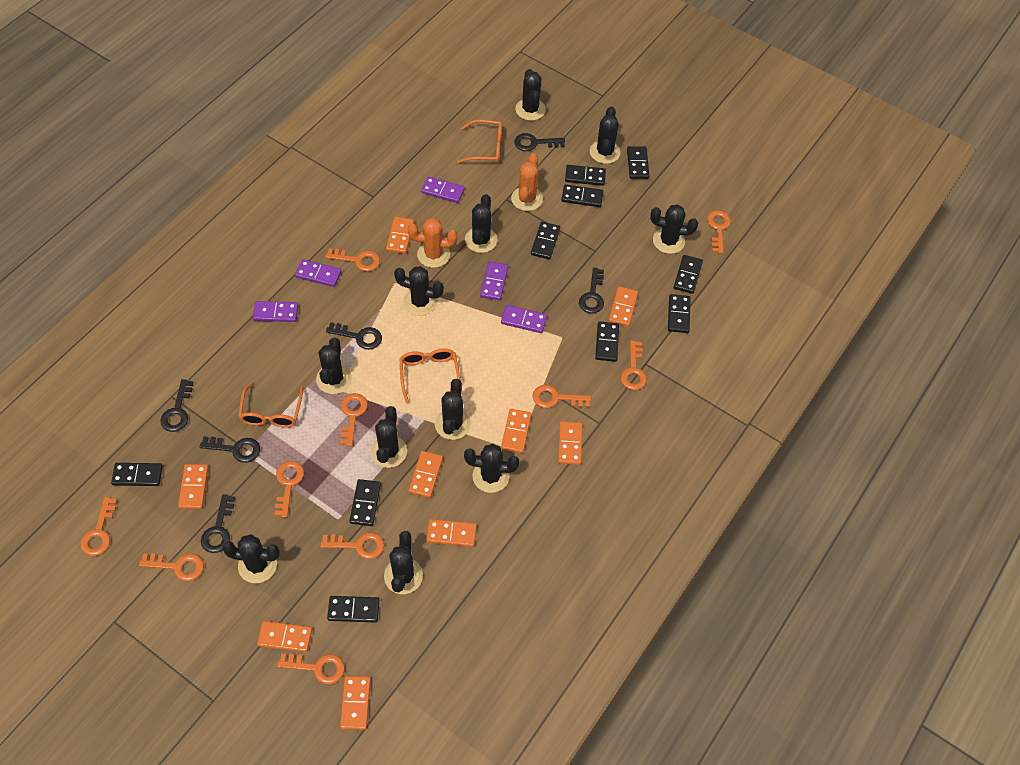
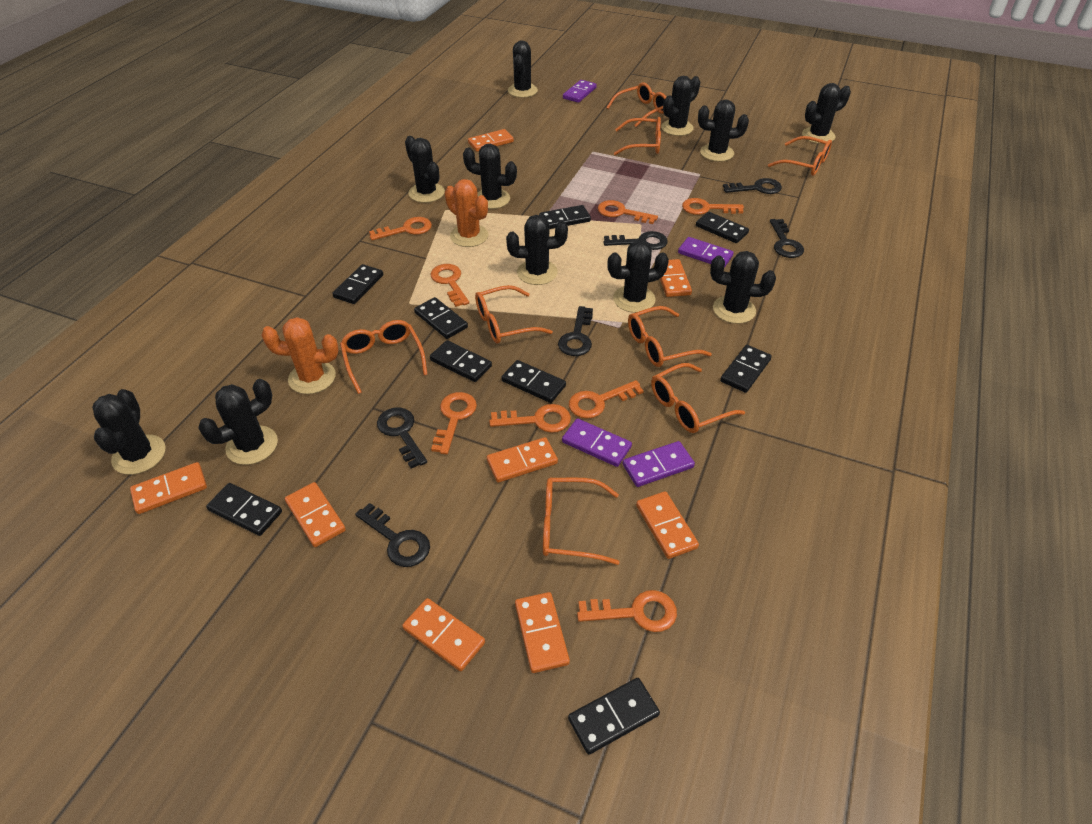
black domino: 10 -> 9
orange domino: 9 -> 8
orange glasses: 3 -> 8
orange key: 10 -> 8
purple domino: 5 -> 4

